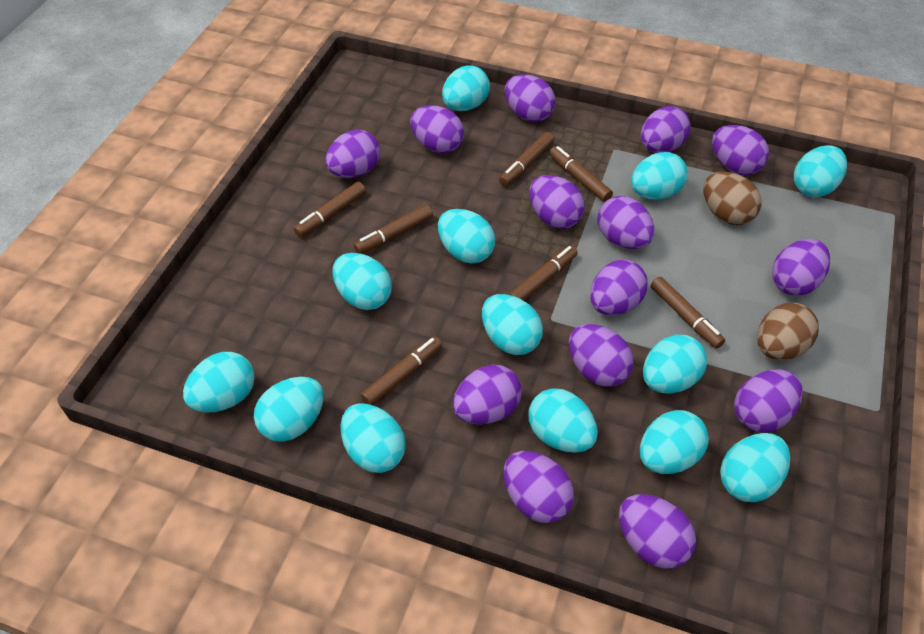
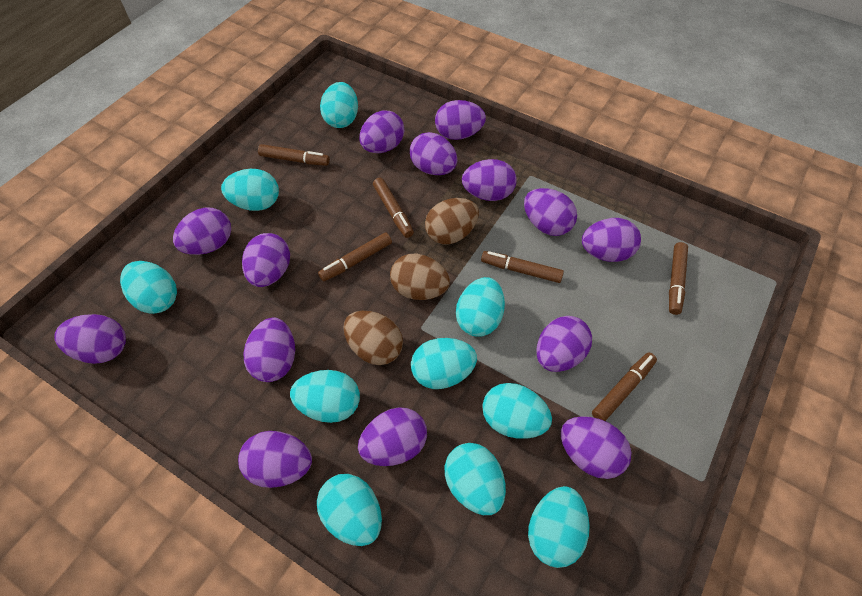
brown egg: 2 -> 3
brown marker: 7 -> 6
turquoise egg: 13 -> 10

